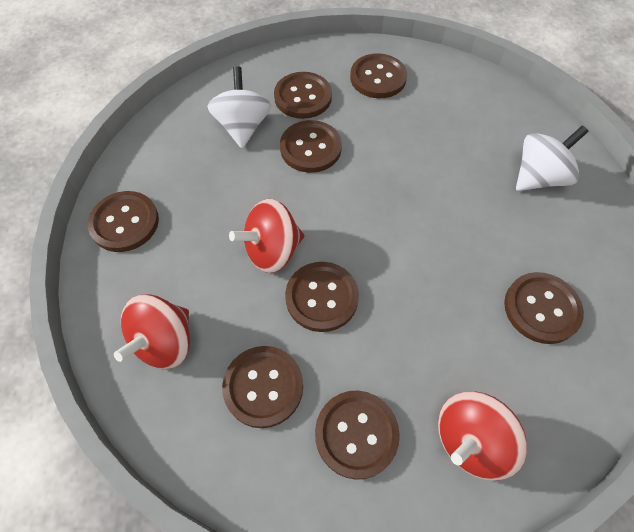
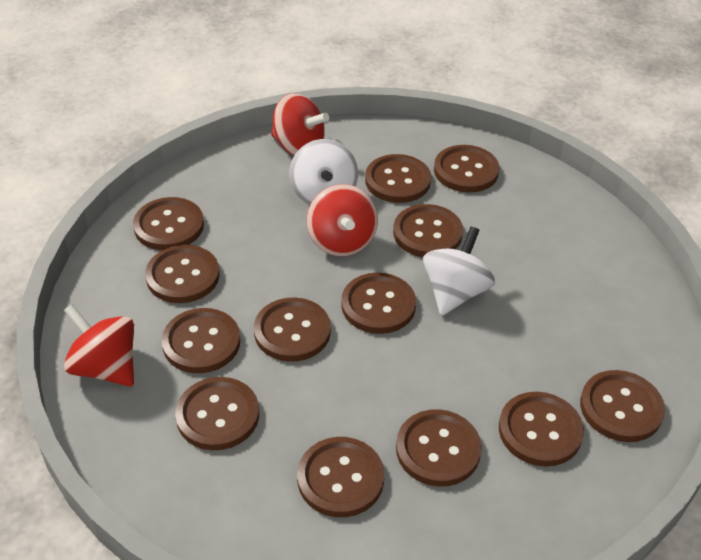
brown button: 8 -> 13

